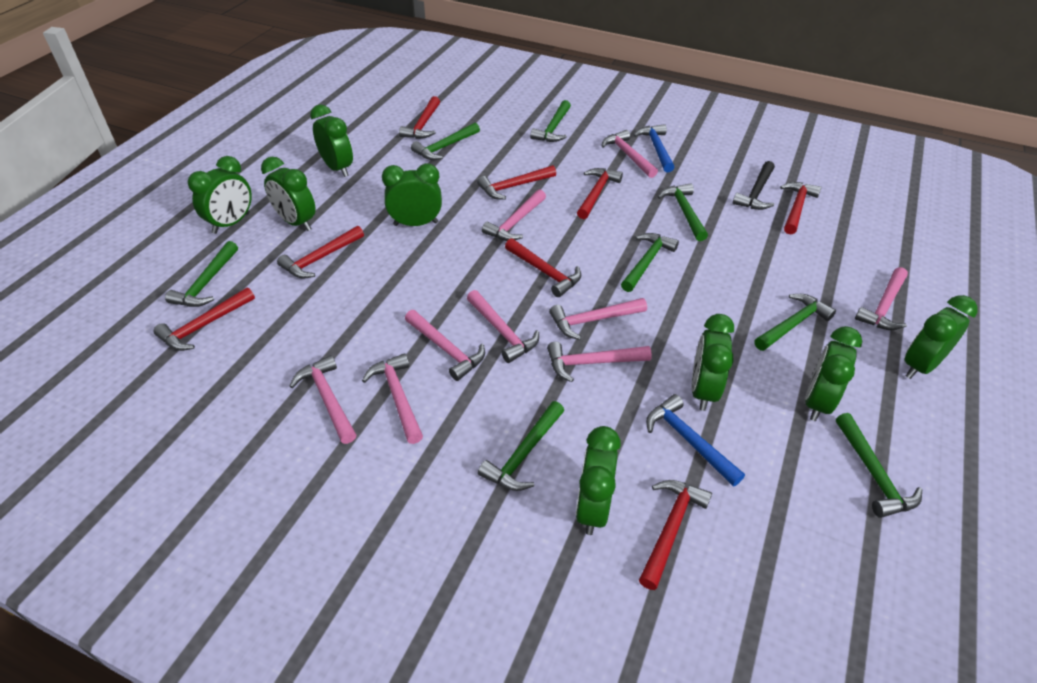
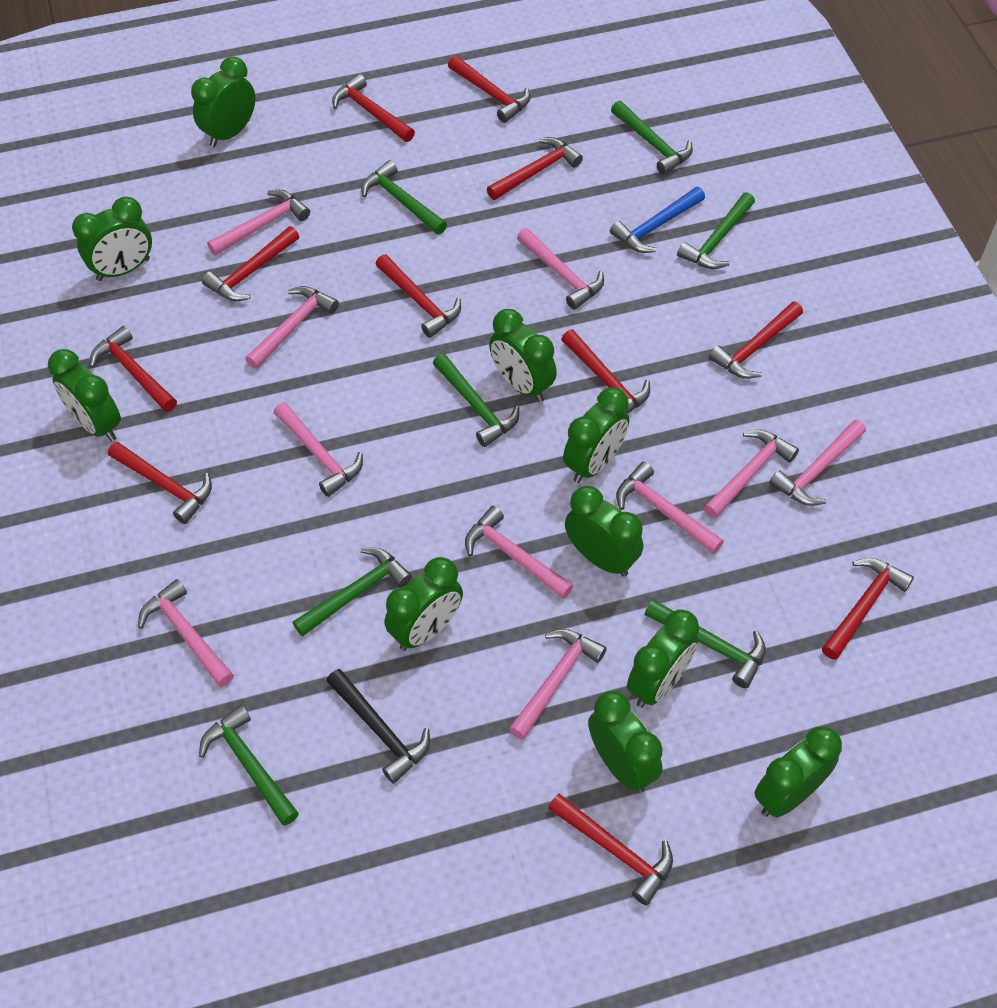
blue hammer: 2 -> 1
green clock: 8 -> 10
green hammer: 8 -> 7
pink hammer: 9 -> 10
red hammer: 8 -> 11

